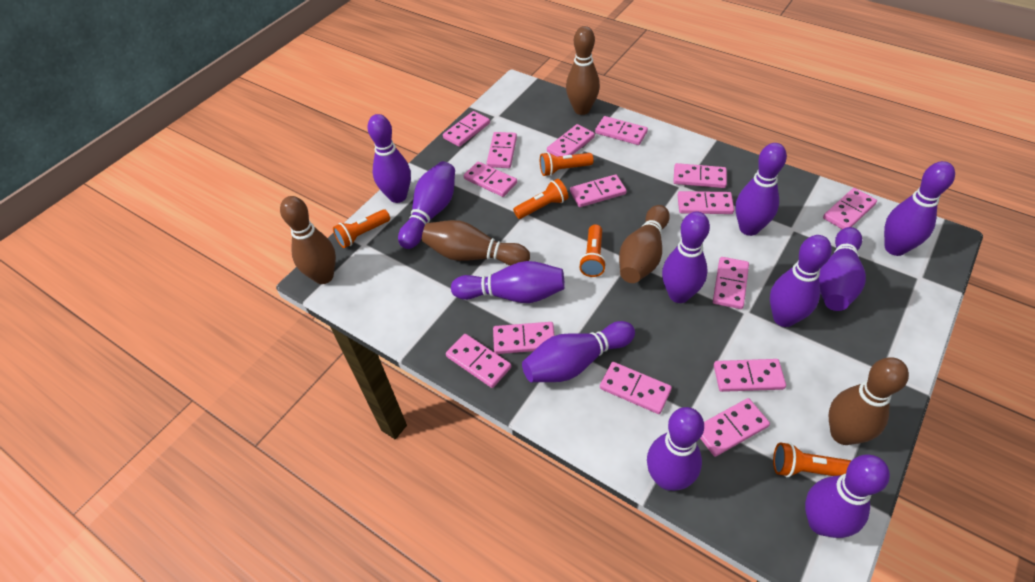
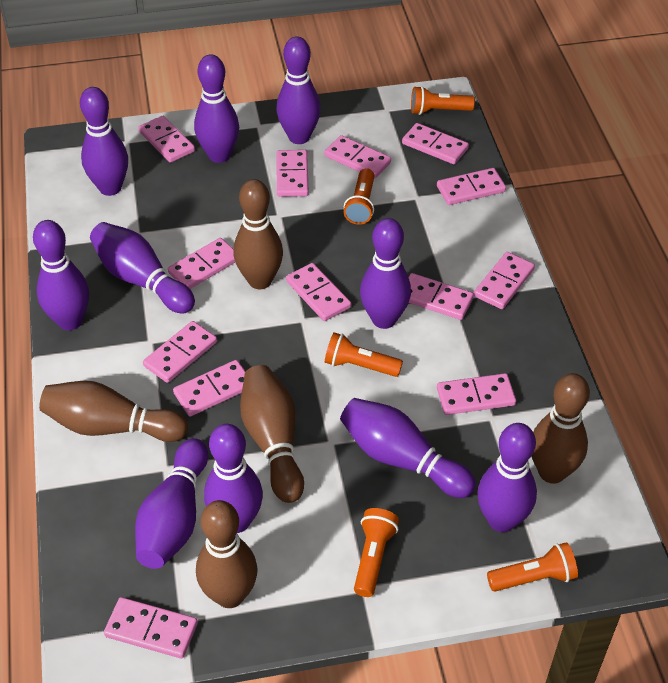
pink domino: 15 -> 13
purple bowling pin: 11 -> 10

